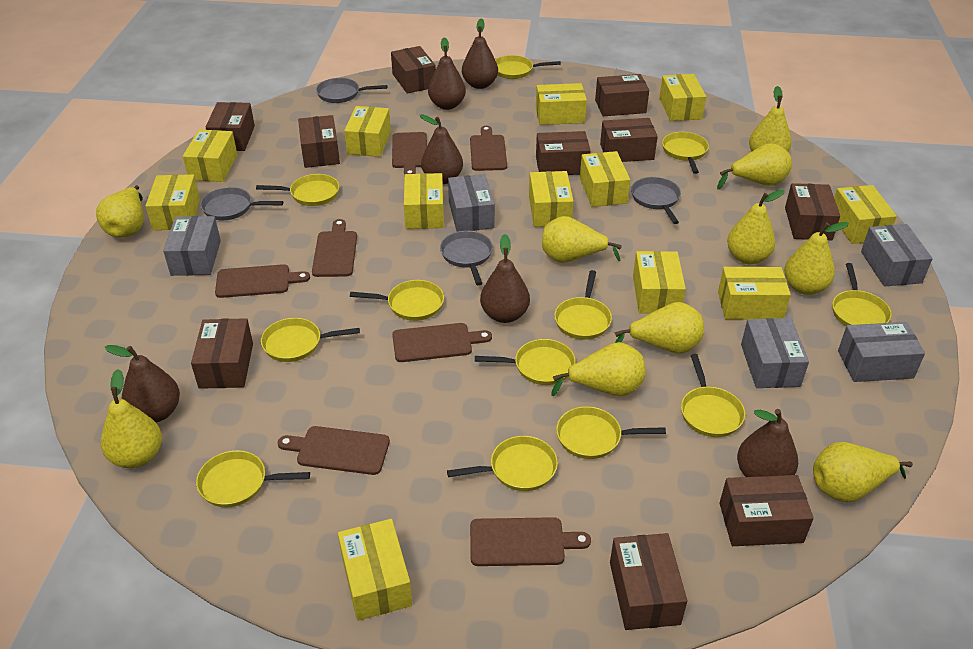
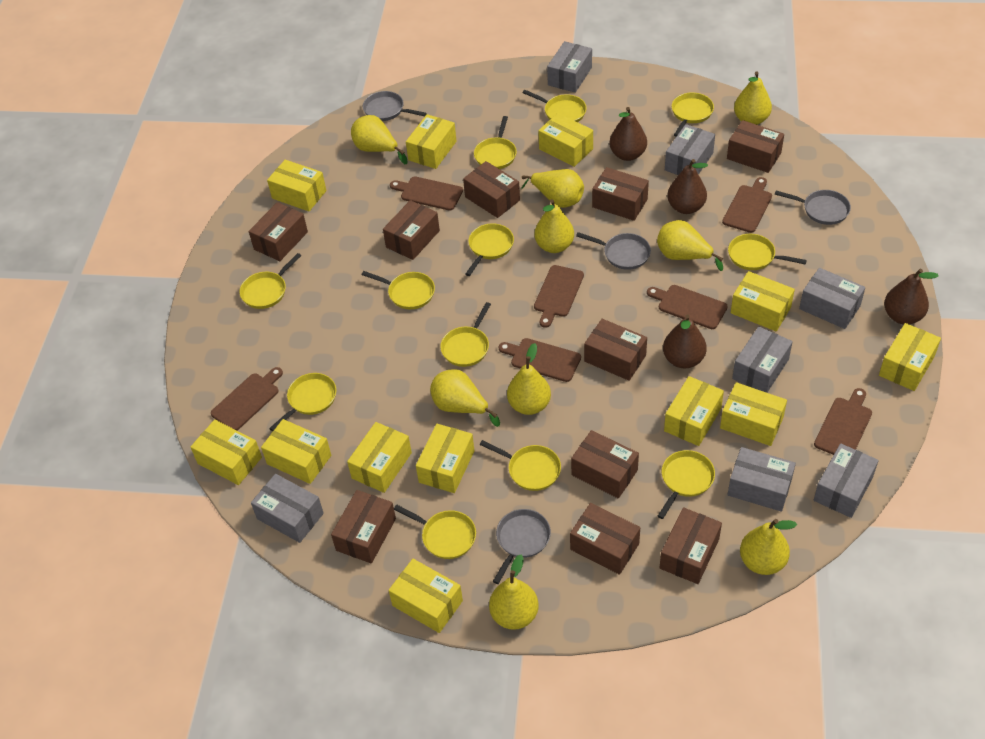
brown pear: 6 -> 4
grey box: 5 -> 7
yellow pear: 10 -> 9

